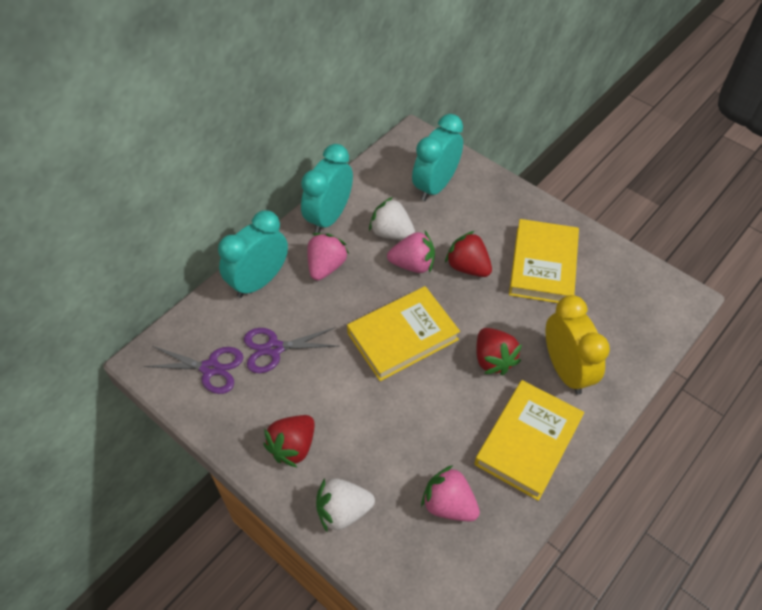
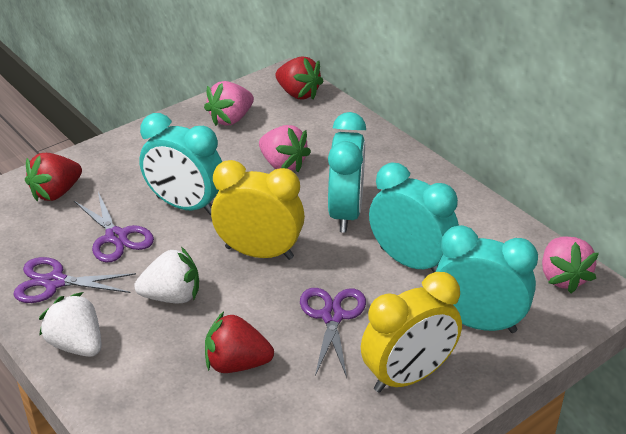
purple scissors: 2 -> 3
turquoise clock: 3 -> 4
yellow book: 3 -> 0
yellow clock: 1 -> 2

